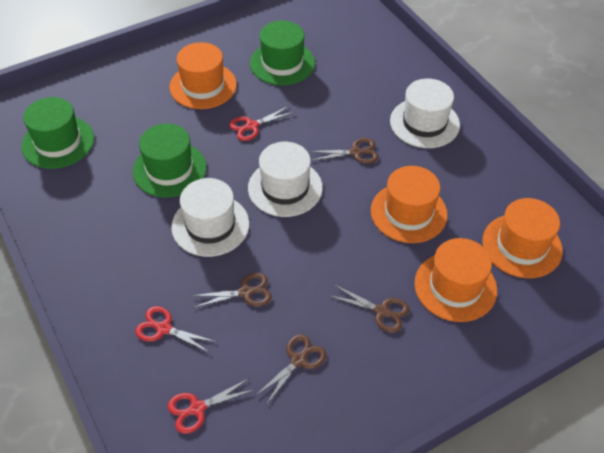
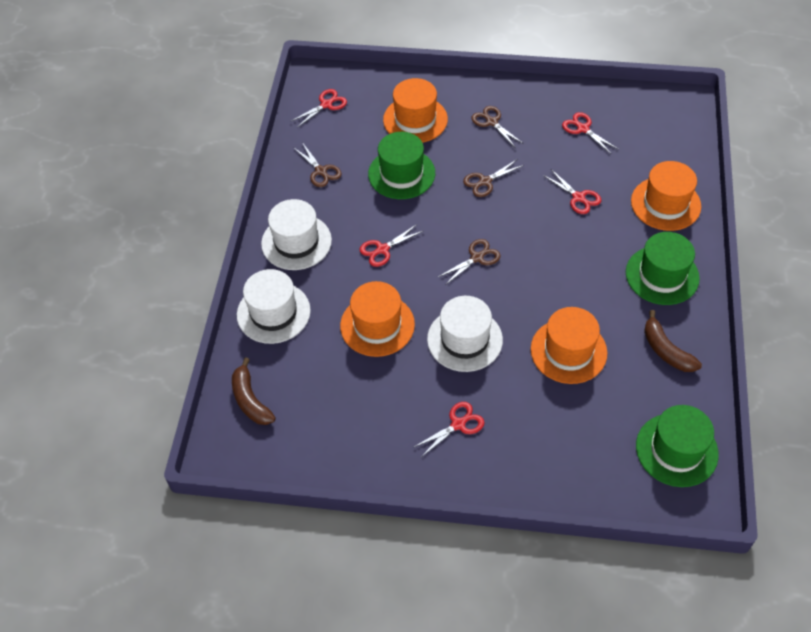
brown banana: 0 -> 2
red scissors: 3 -> 5

